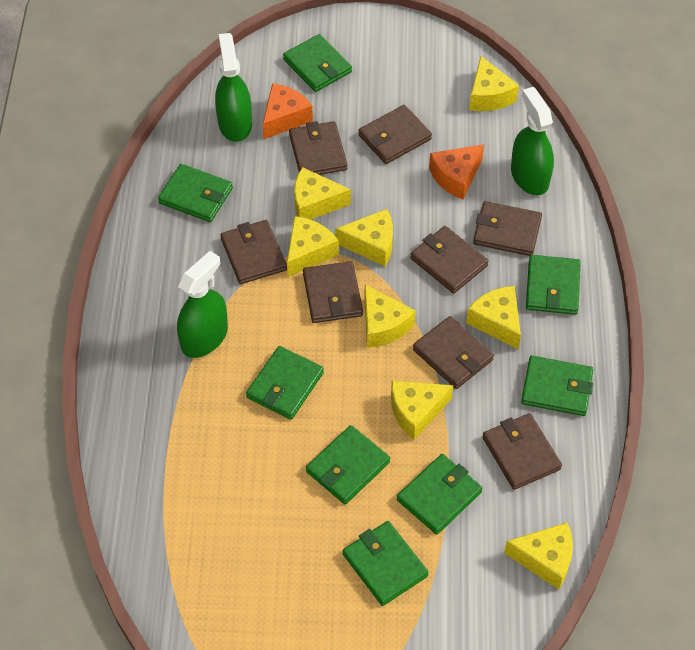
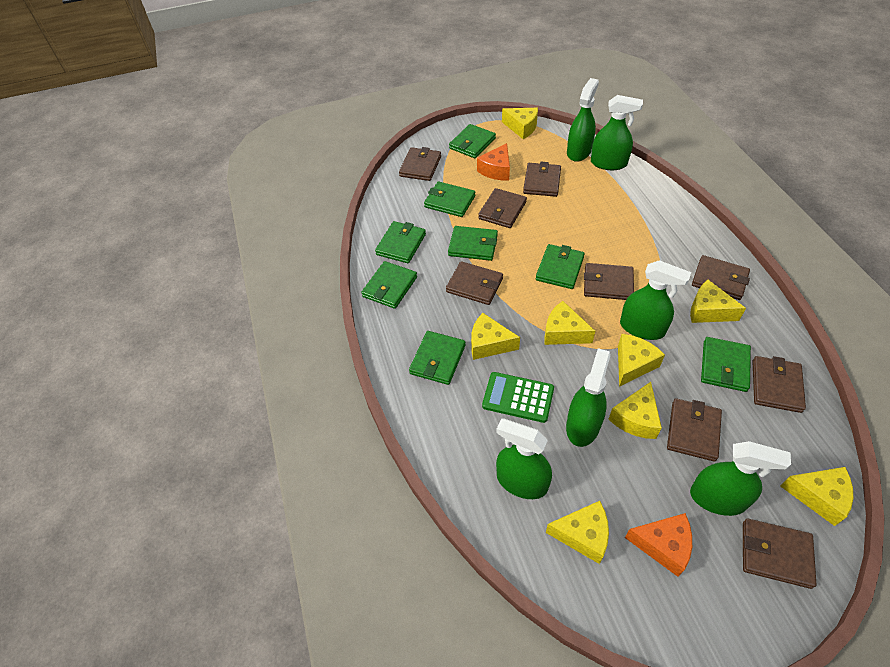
brown wallet: 8 -> 9
green calculator: 0 -> 1
green spray bottle: 3 -> 6

